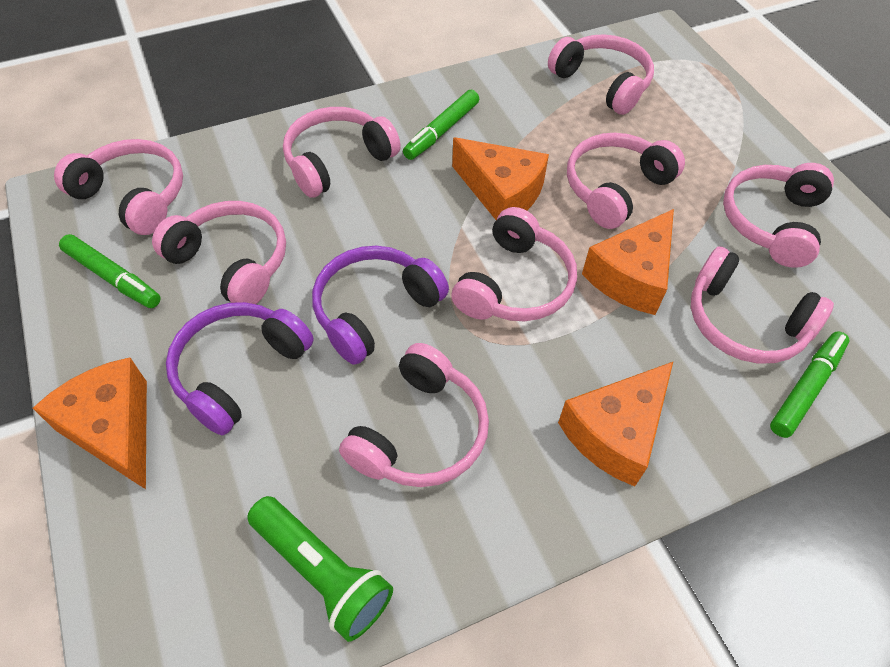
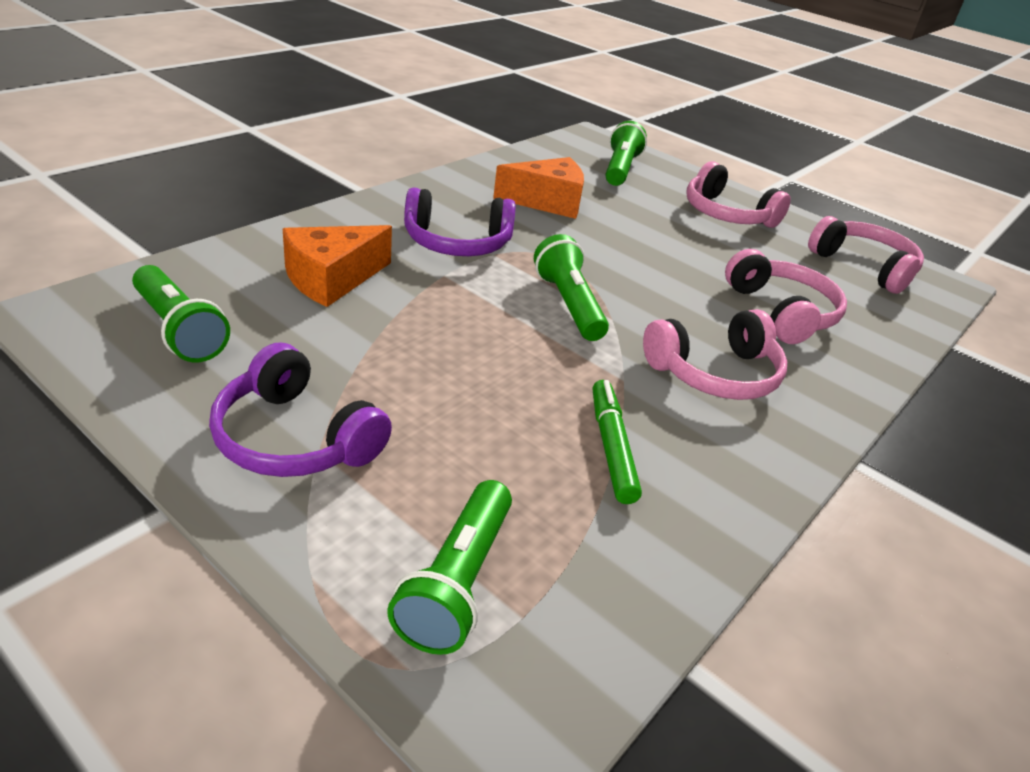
green flashlight: 1 -> 4
green marker: 3 -> 1
orange cheese: 4 -> 2
pink headphones: 9 -> 4

